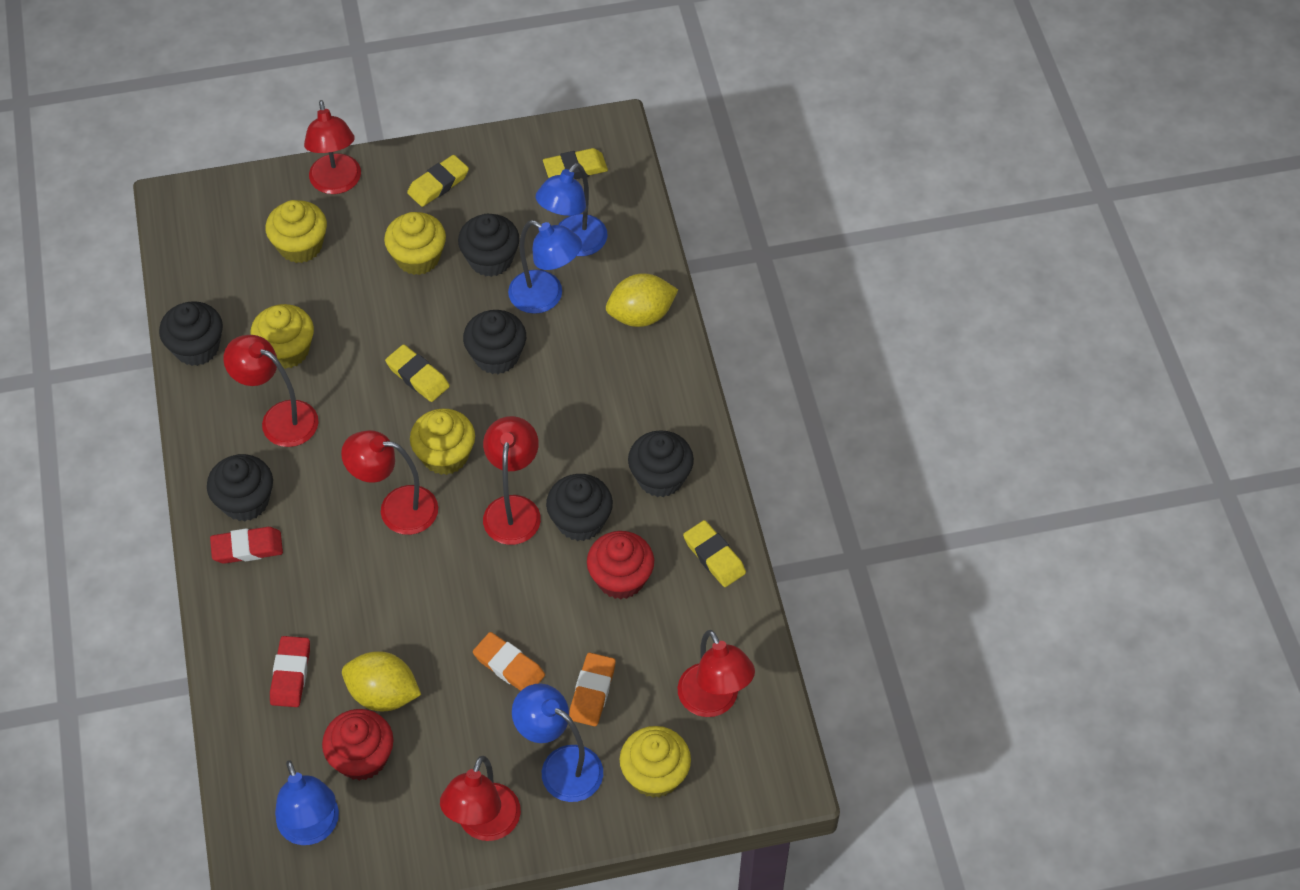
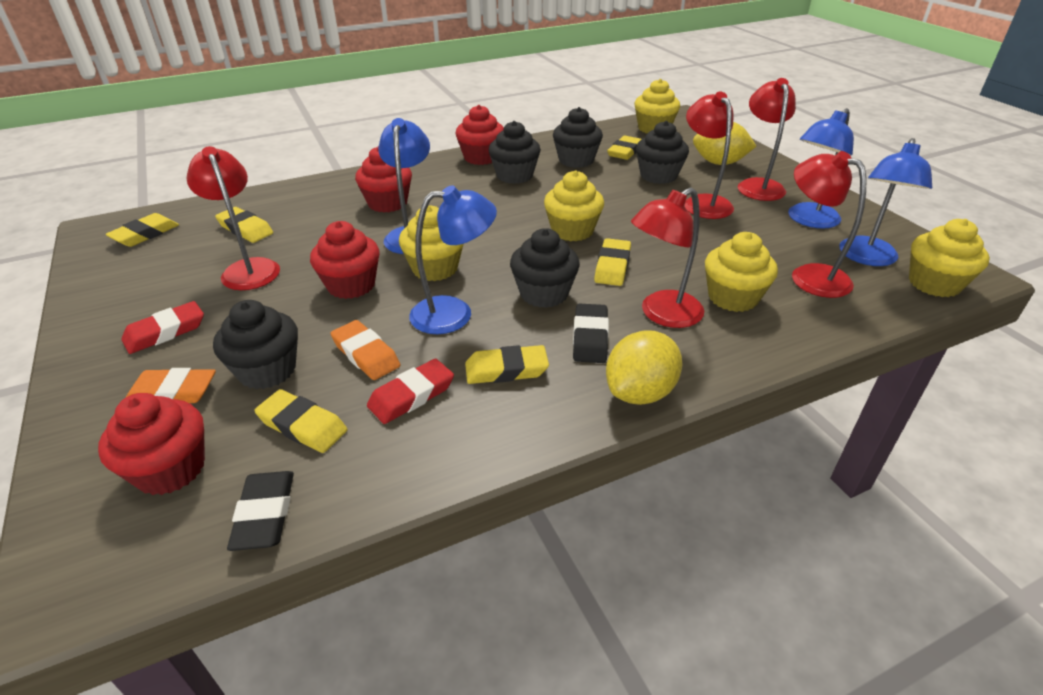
black cupcake: 6 -> 5
black eraser: 0 -> 2
red cupcake: 2 -> 4
red lamp: 6 -> 5
yellow eraser: 4 -> 6

